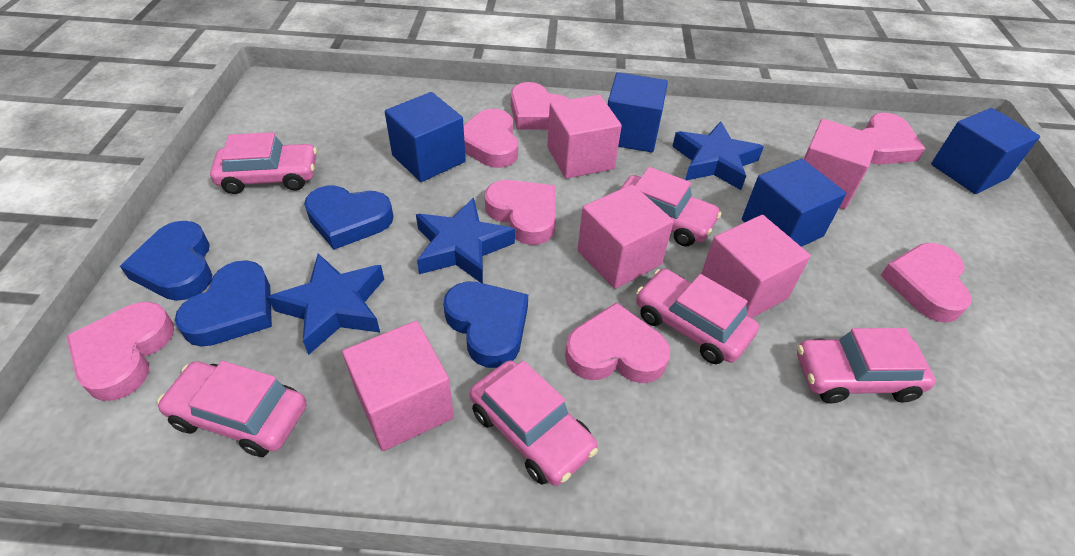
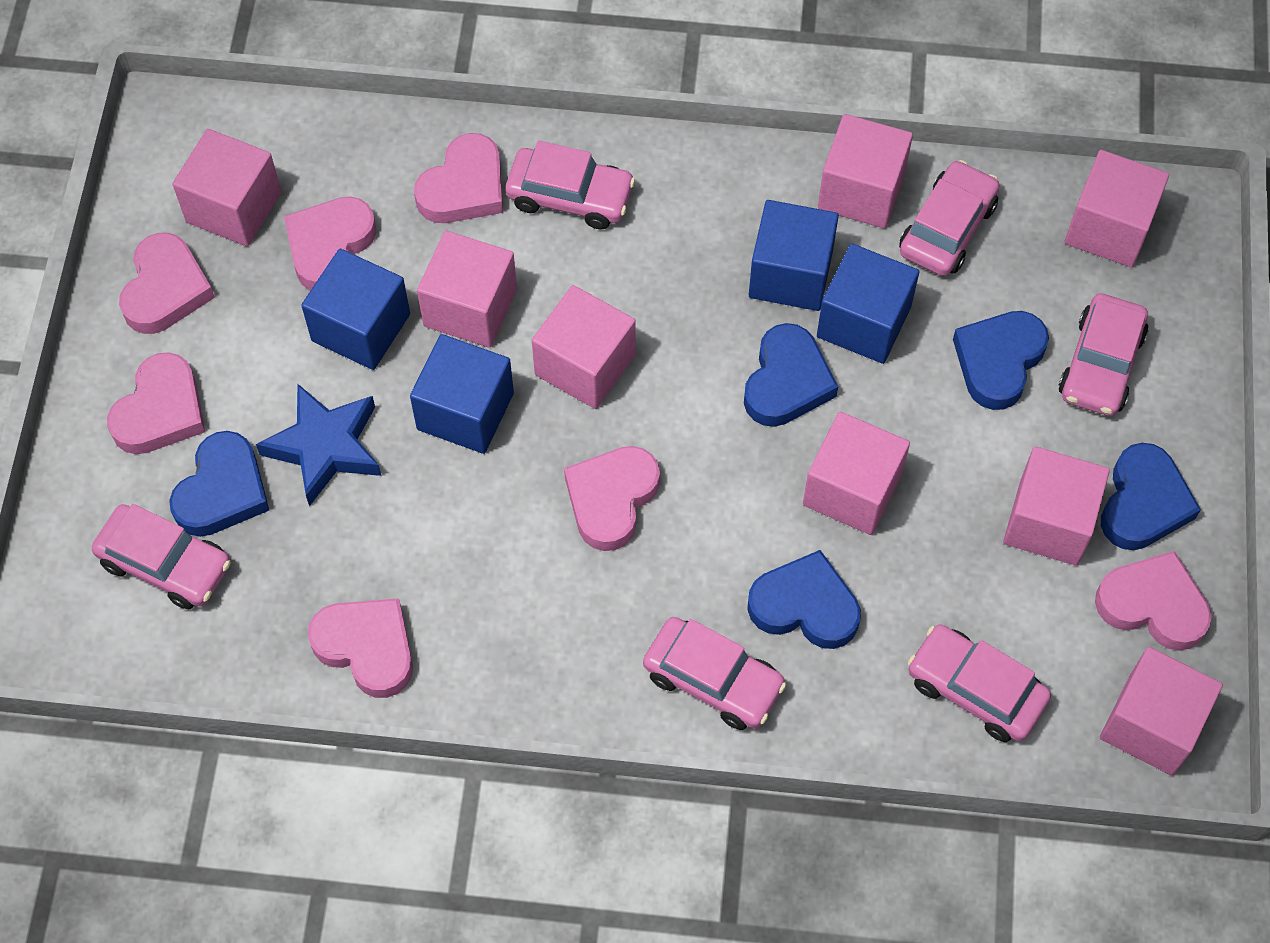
blue heart: 4 -> 5
blue star: 3 -> 1
pink cube: 5 -> 8

